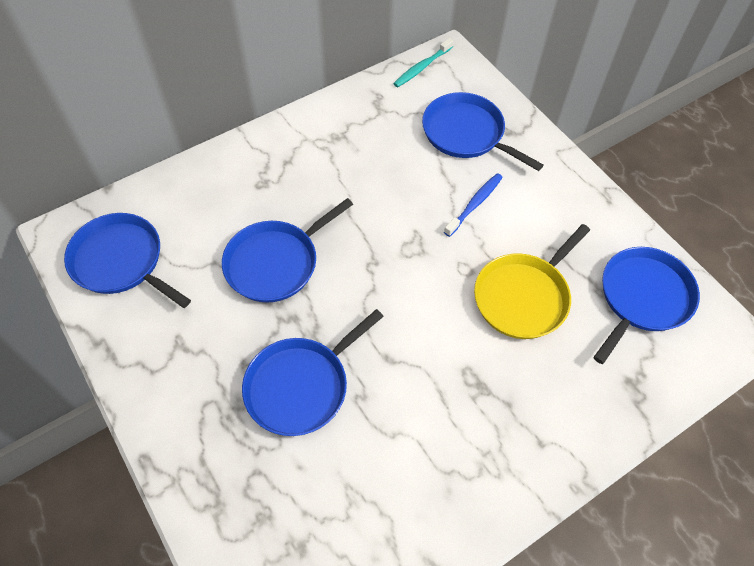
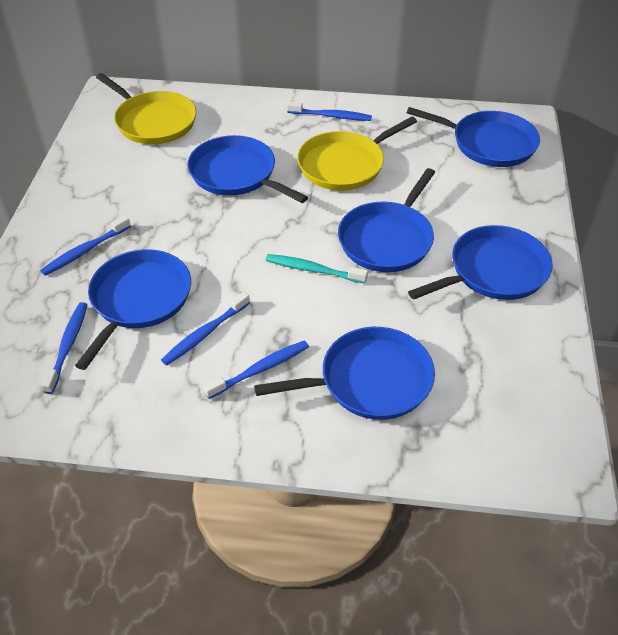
blue pan: 5 -> 6
blue toothbrush: 1 -> 5
yellow pan: 1 -> 2

